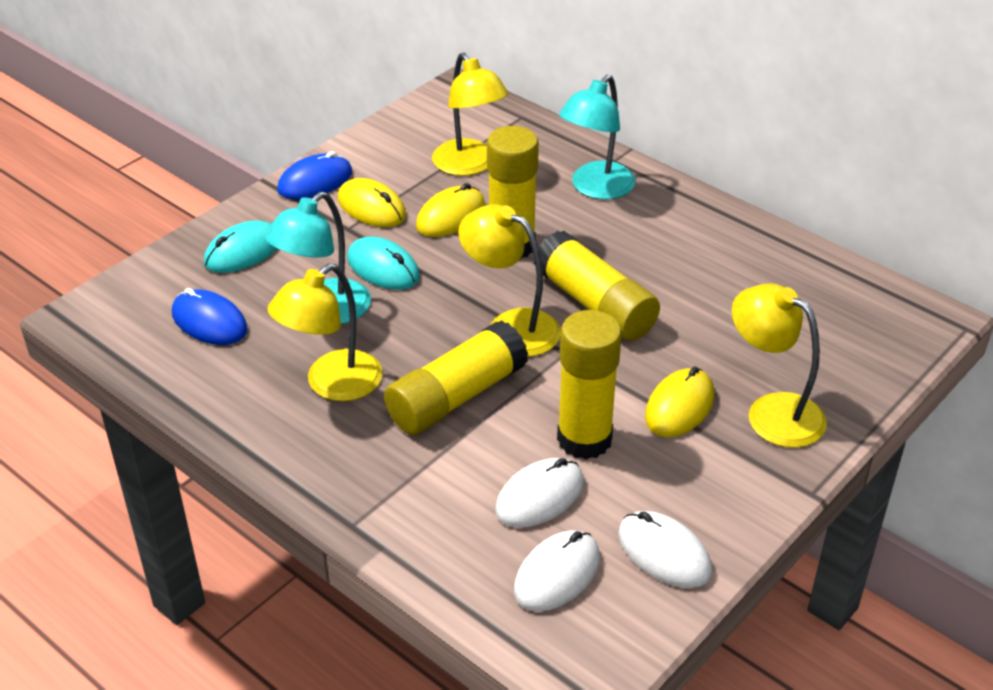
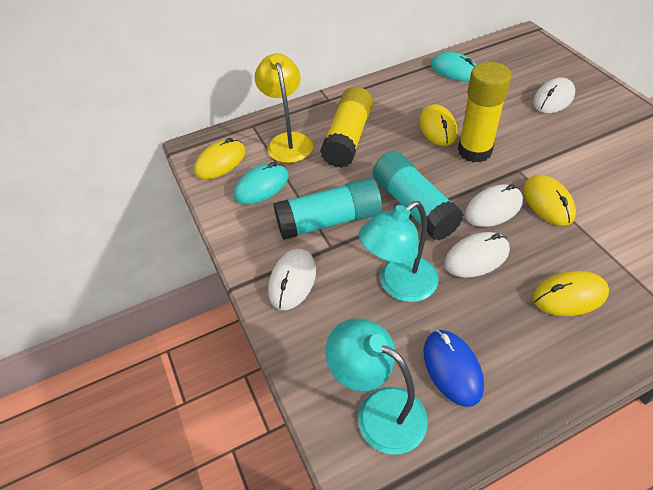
blue mouse: 2 -> 1
turquoise glue stick: 0 -> 2
white mouse: 3 -> 4
yellow glue stick: 4 -> 2
yellow lamp: 4 -> 1
yellow mouse: 3 -> 4

